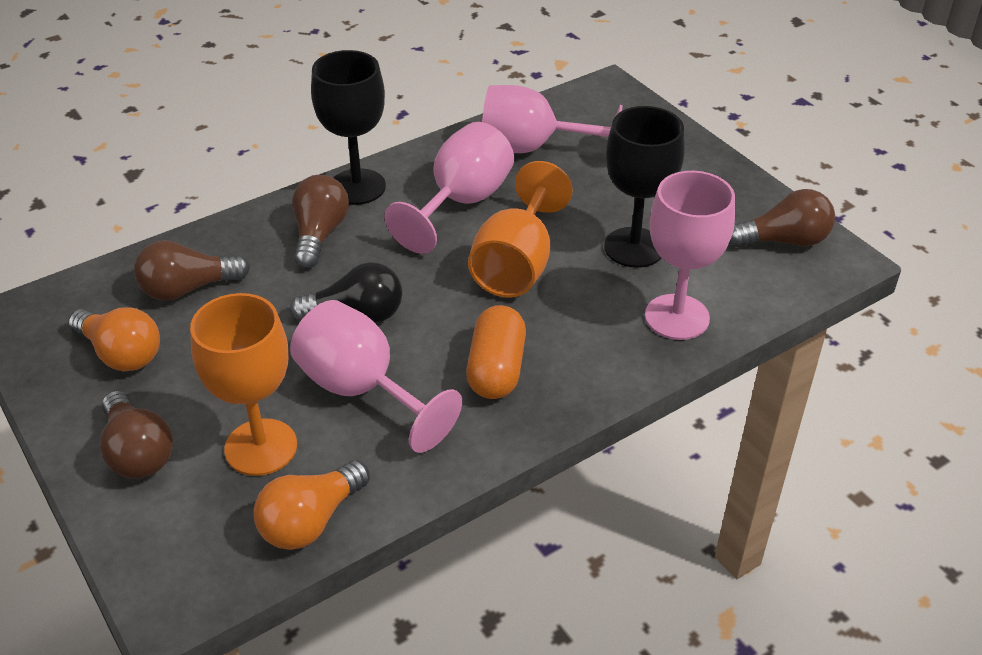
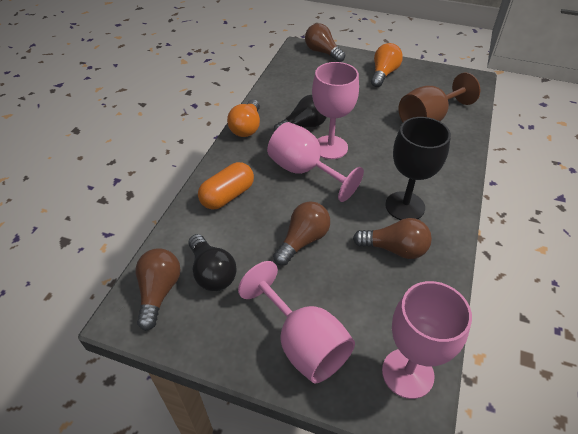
black goblet: 2 -> 1
black light bulb: 1 -> 2
brown goblet: 0 -> 1
orange goblet: 2 -> 0

